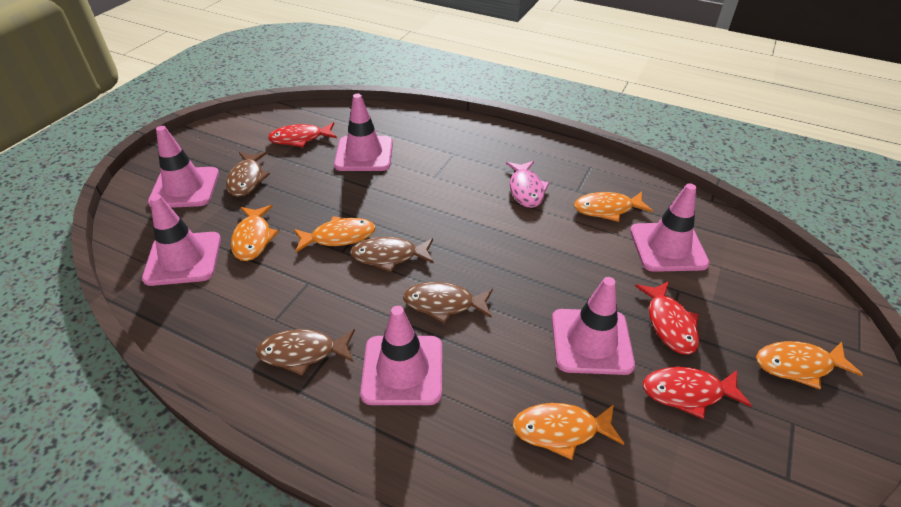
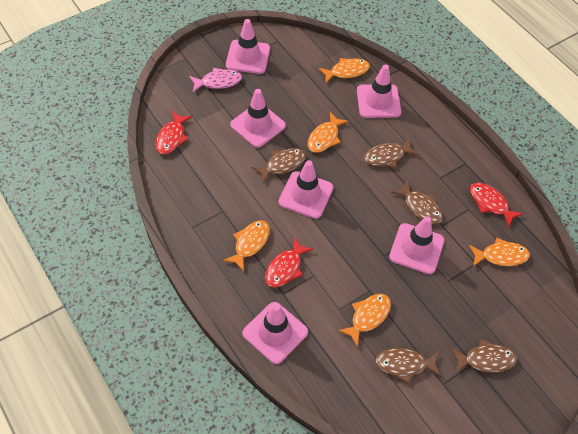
brown fish: 4 -> 5

